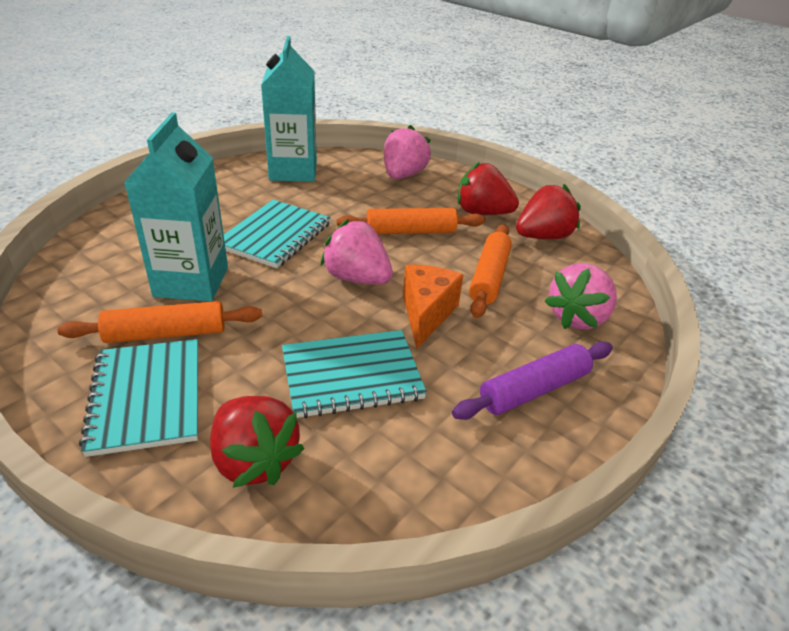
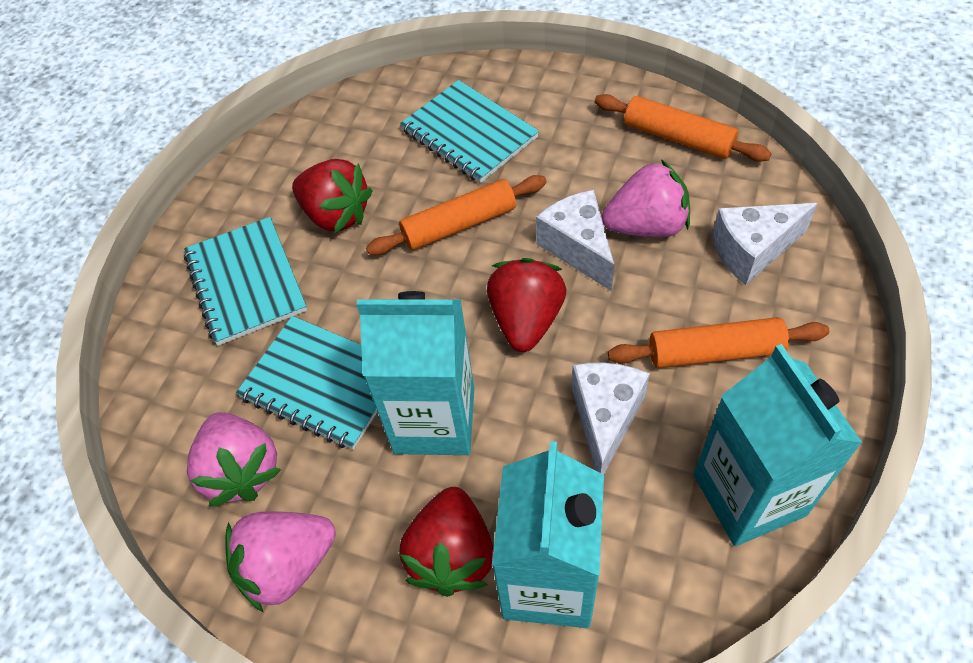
orange cheese: 1 -> 0
purple rolling pin: 1 -> 0
turquoise carton: 2 -> 3
white cheese: 0 -> 3

